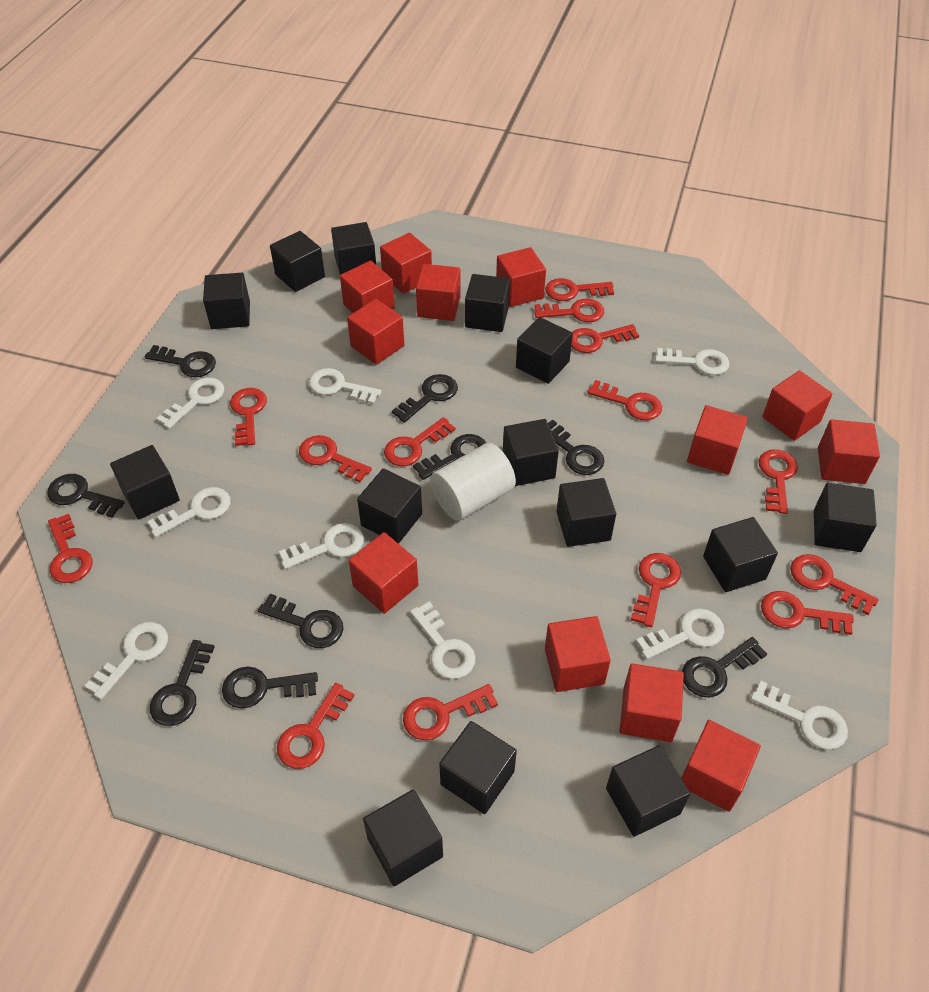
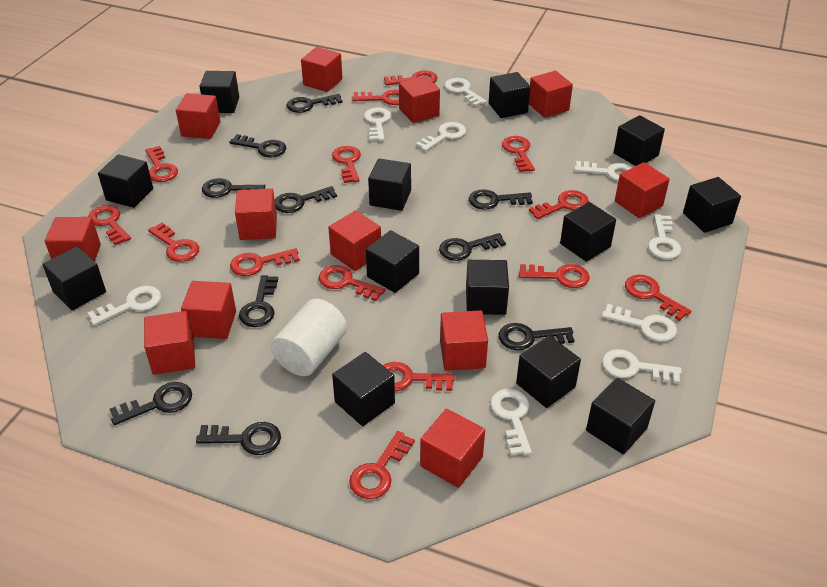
black cube: 14 -> 13
black key: 9 -> 10

